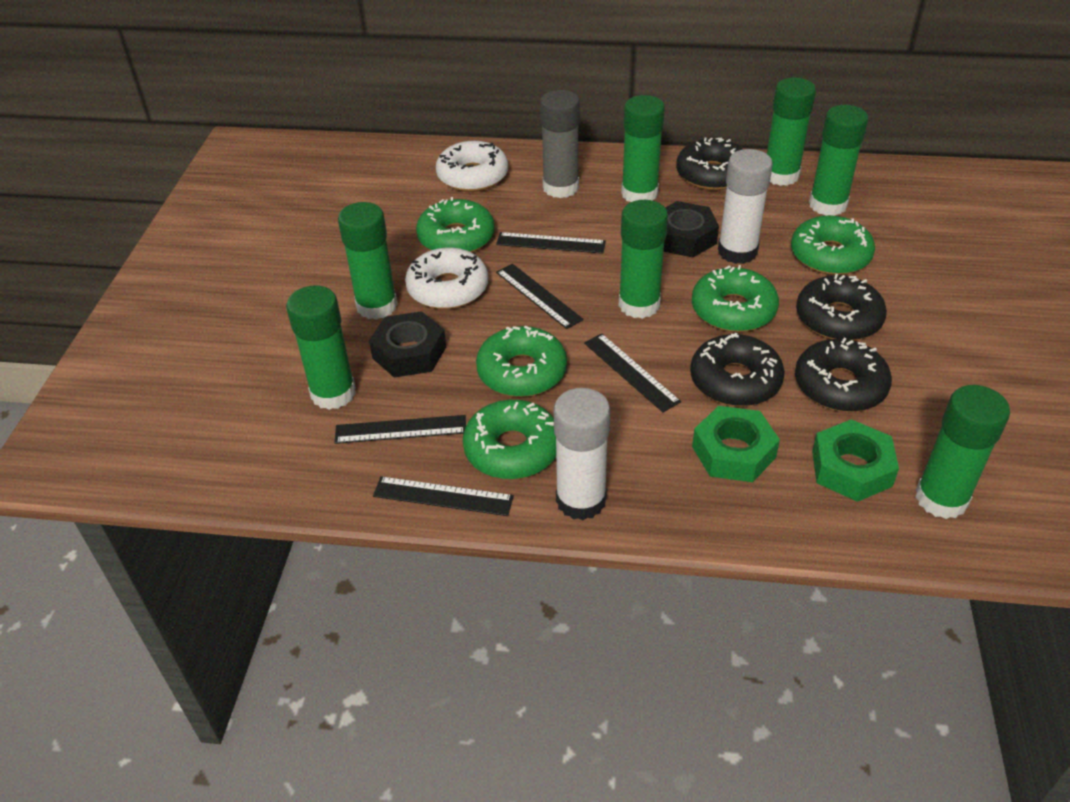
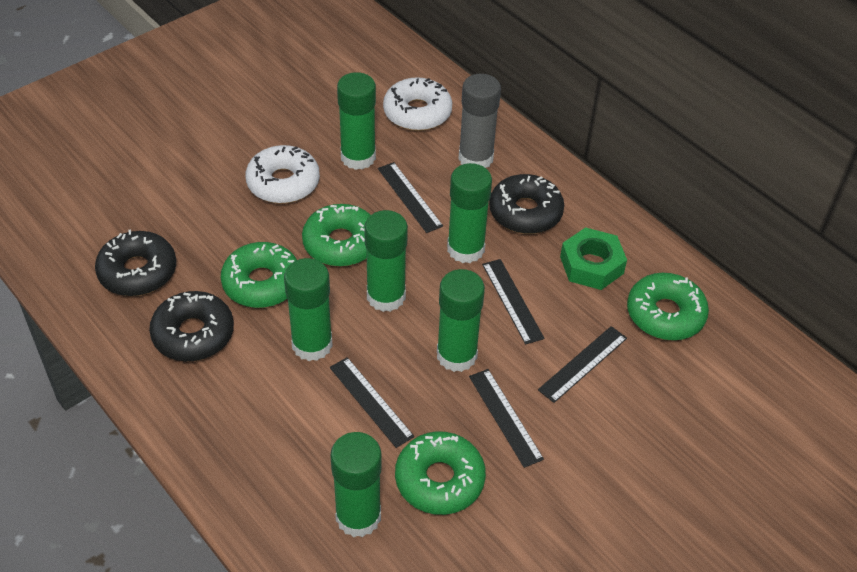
black donut: 4 -> 3
black nut: 2 -> 0
green donut: 5 -> 4
green glue stick: 7 -> 6
green nut: 2 -> 1
white glue stick: 2 -> 0

